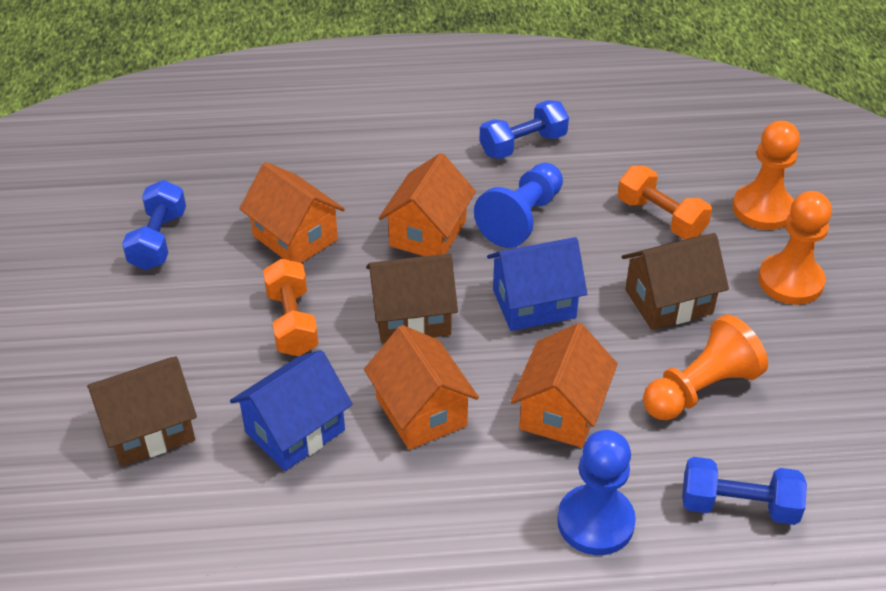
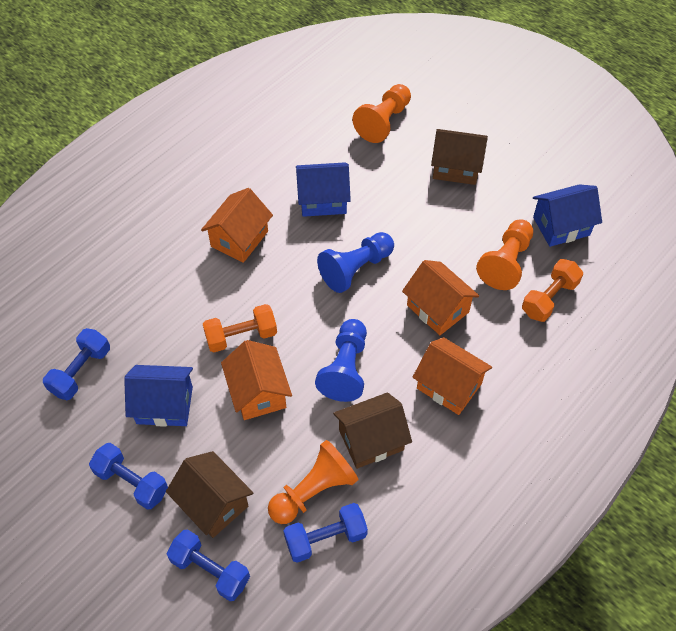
blue dumbbell: 3 -> 4
blue house: 2 -> 3

